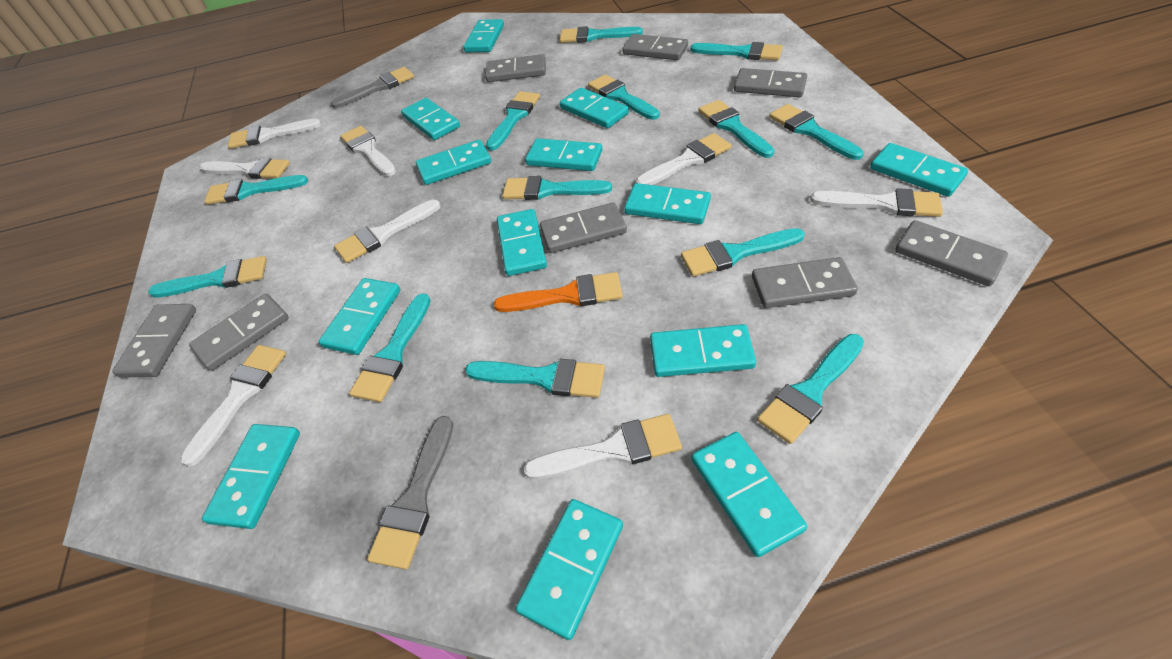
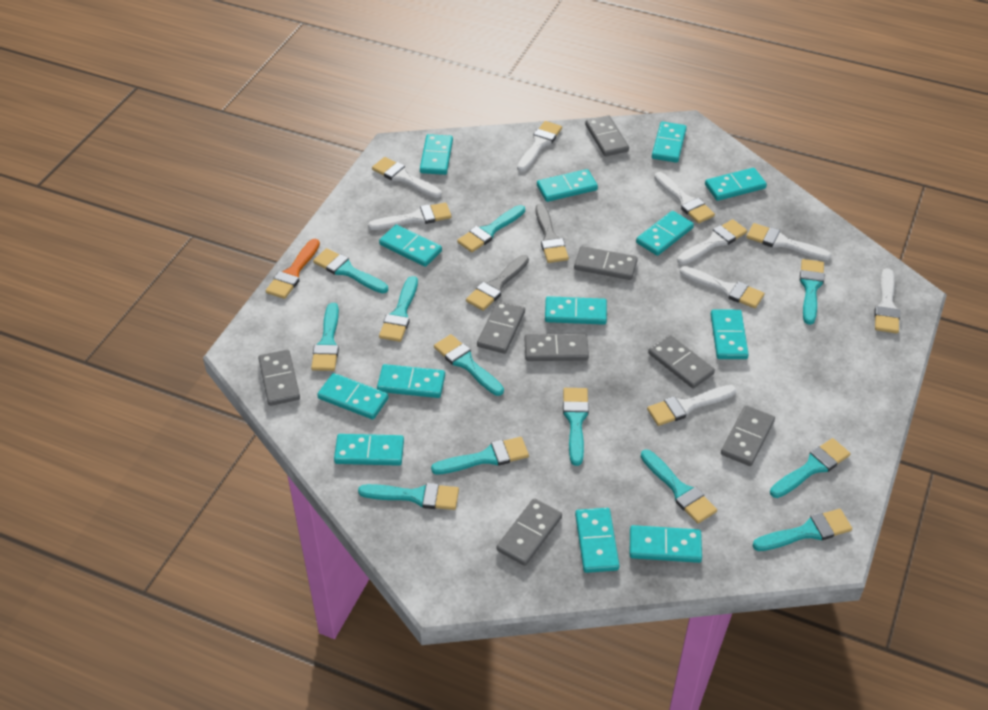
turquoise brush: 13 -> 12
white brush: 8 -> 9

